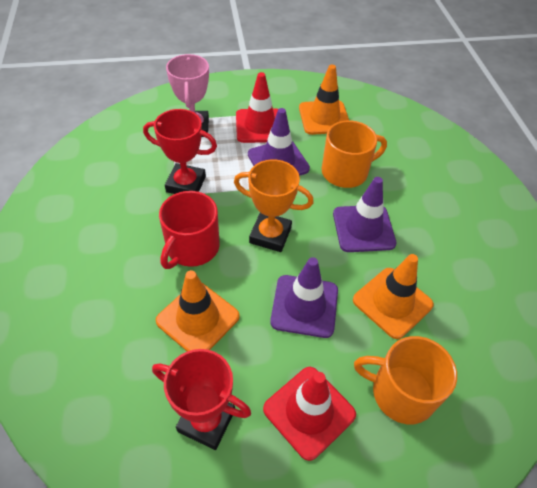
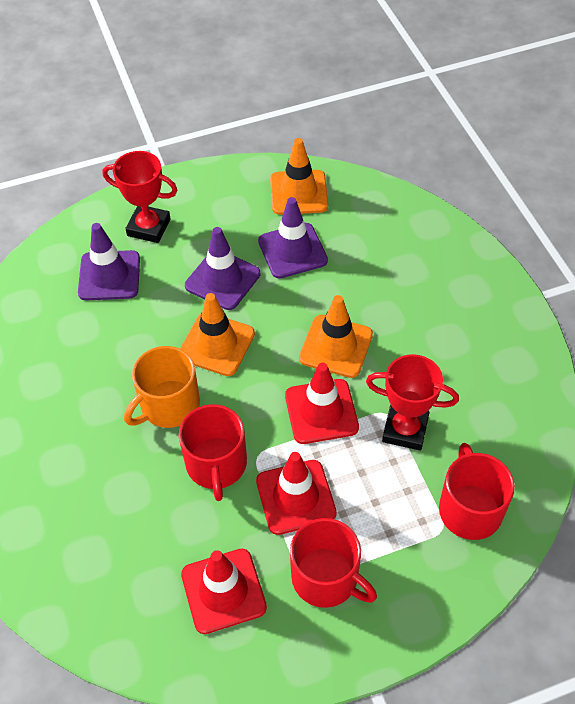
orange mug: 2 -> 1
orange trophy: 1 -> 0
pink trophy: 1 -> 0
red mug: 1 -> 3
red traffic cone: 2 -> 3

